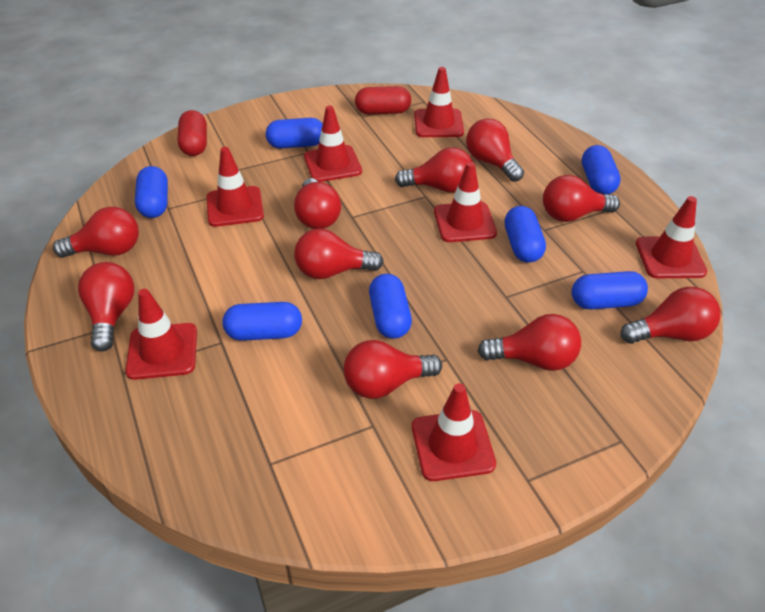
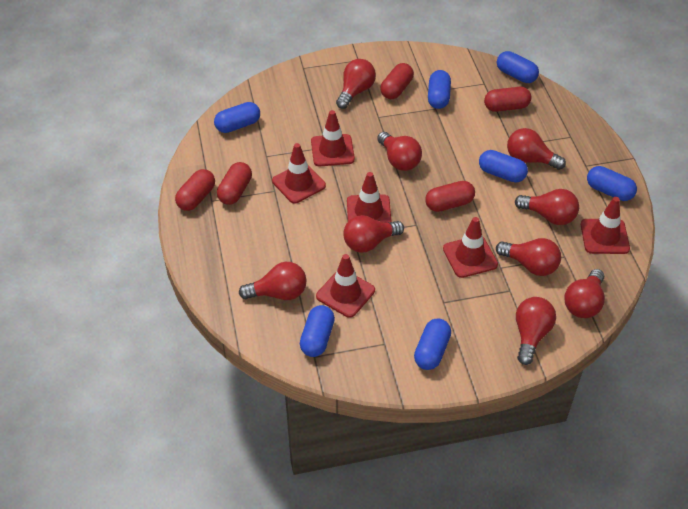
red capsule: 2 -> 5
red light bulb: 10 -> 9
red traffic cone: 7 -> 6

